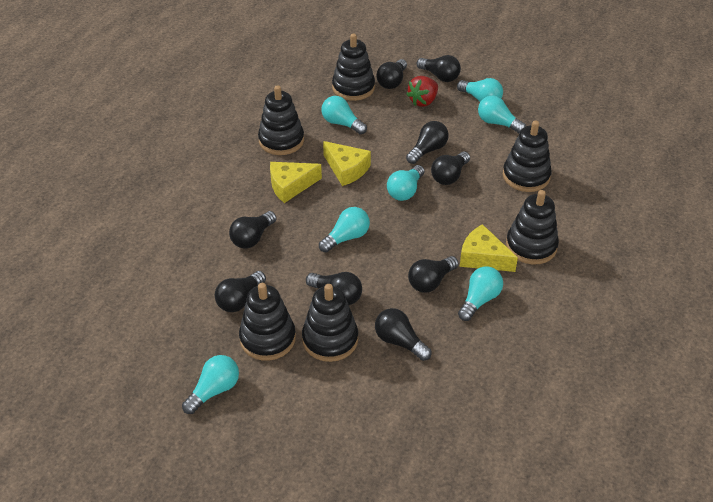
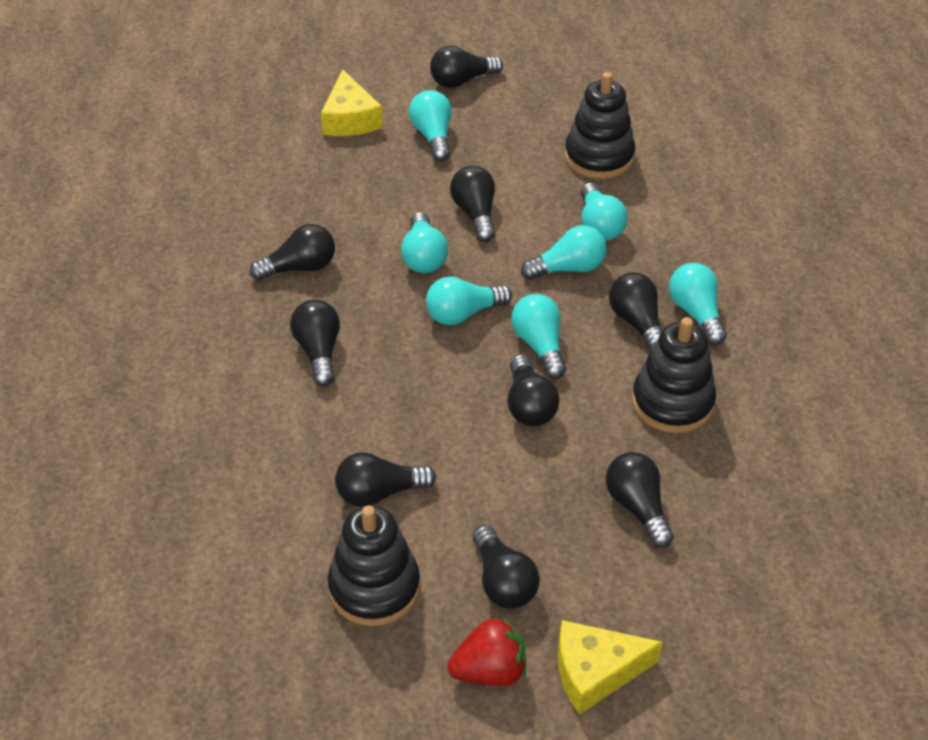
black stacking toy: 6 -> 3
yellow cheese: 3 -> 2

